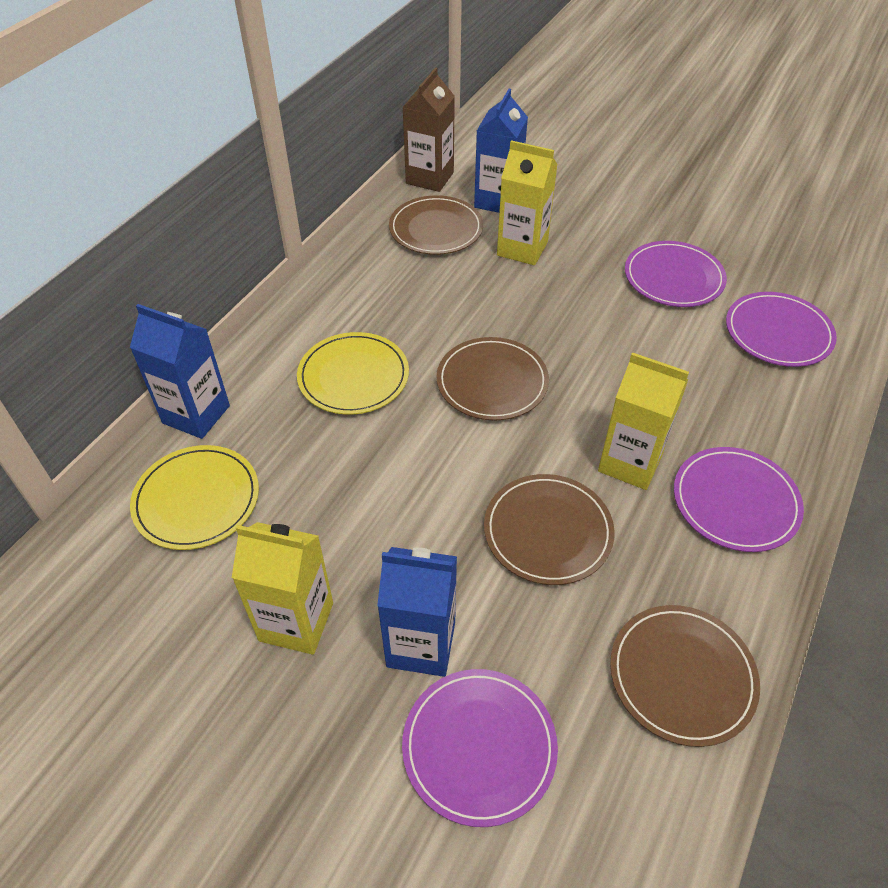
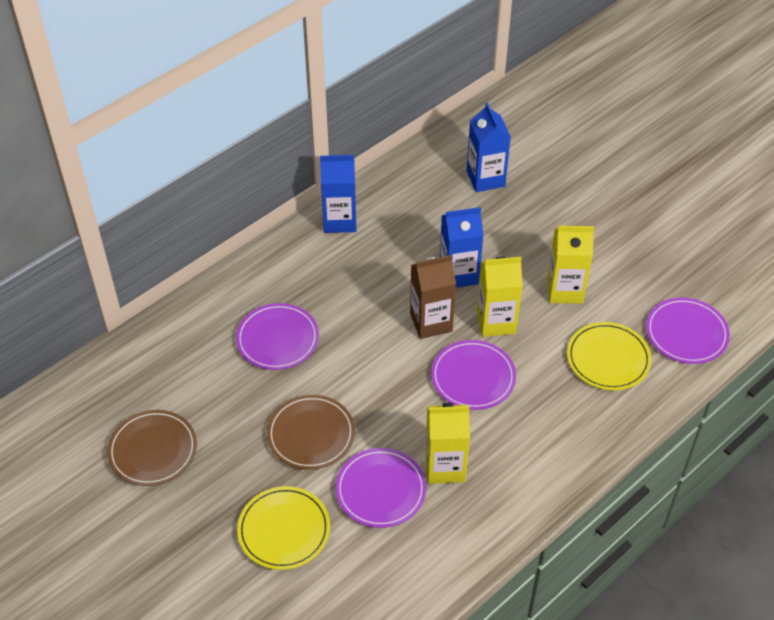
brown plate: 4 -> 2

